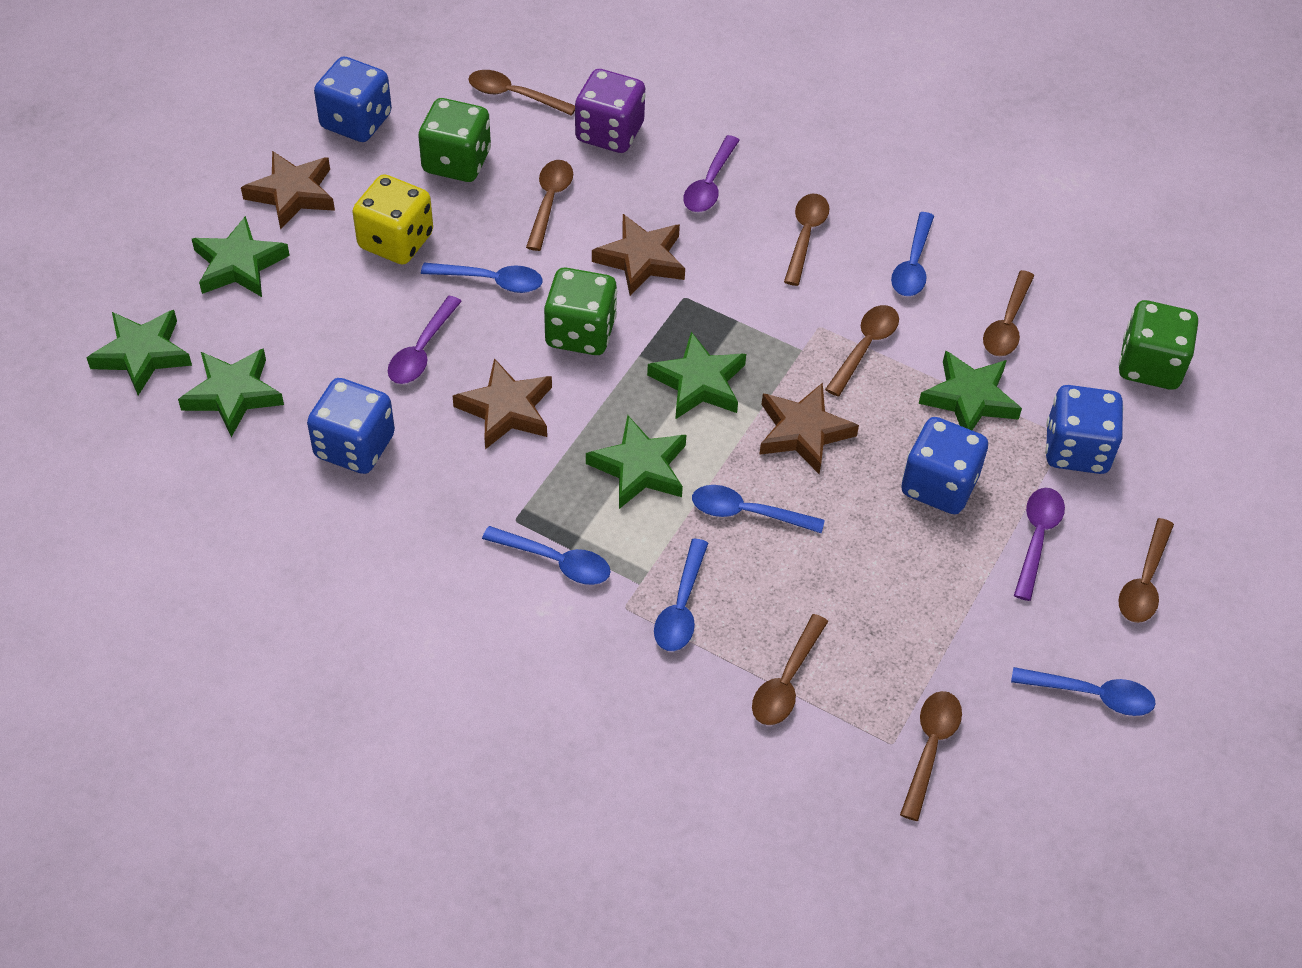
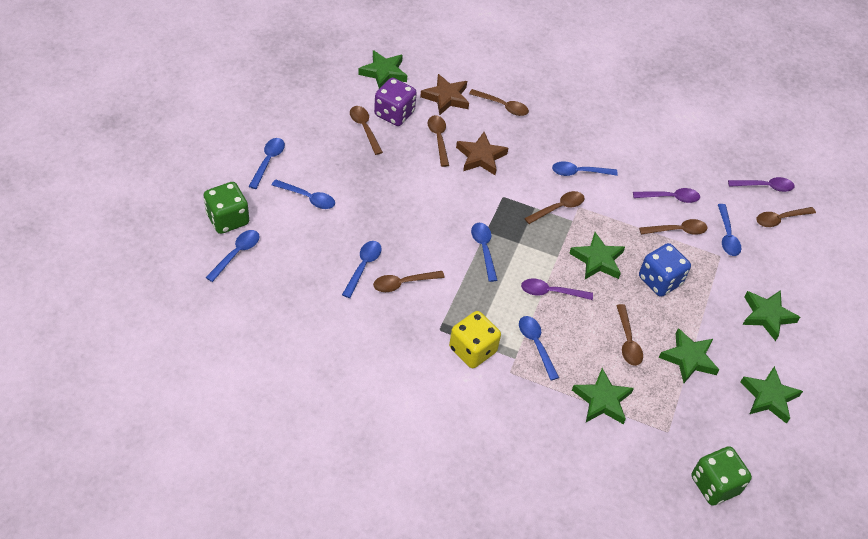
blue dice: 4 -> 1
blue spoon: 6 -> 8
brown star: 4 -> 2
green dice: 3 -> 2

